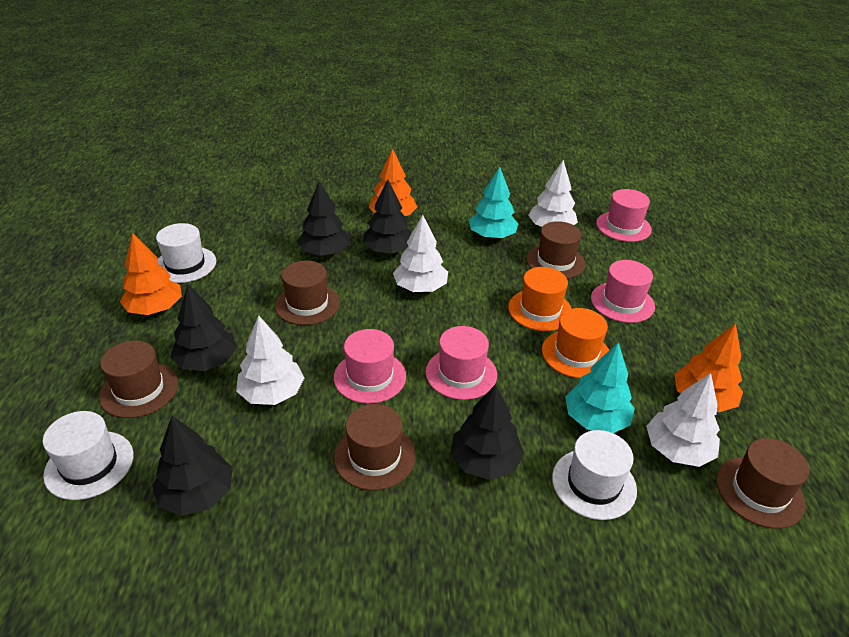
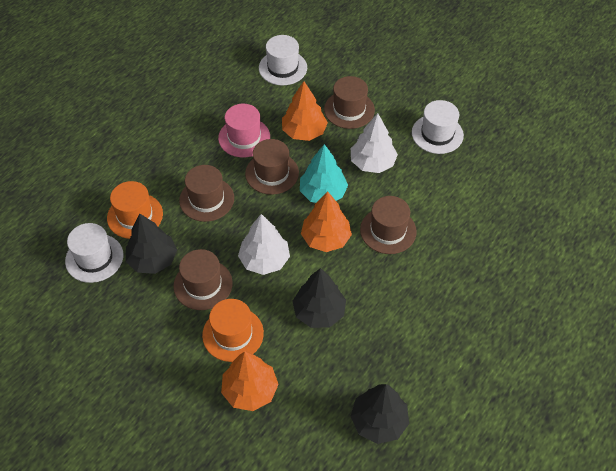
black tree: 5 -> 3
pink hat: 4 -> 1
turquoise tree: 2 -> 1
white tree: 4 -> 2

